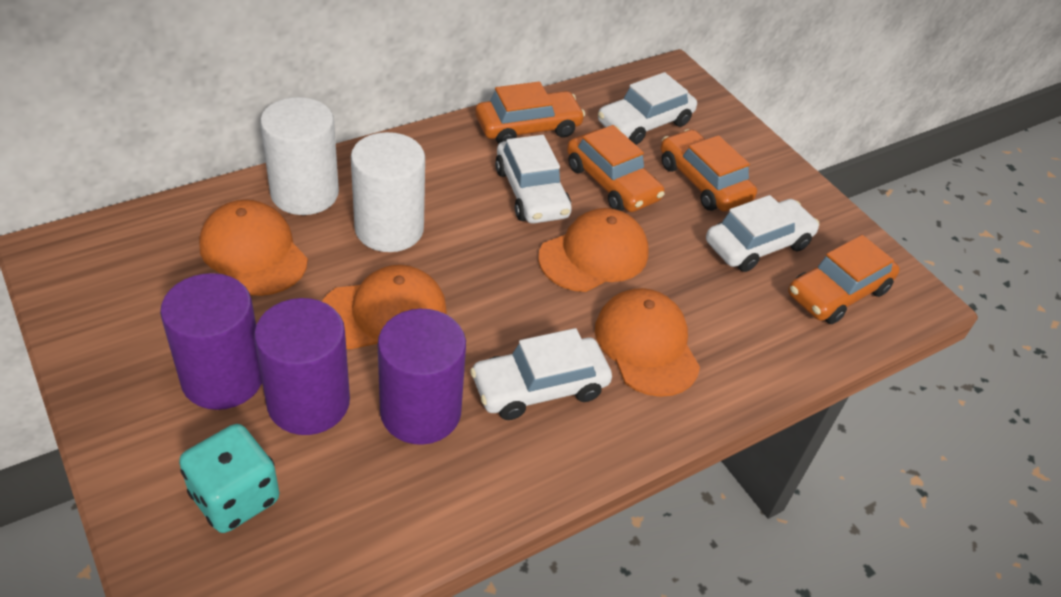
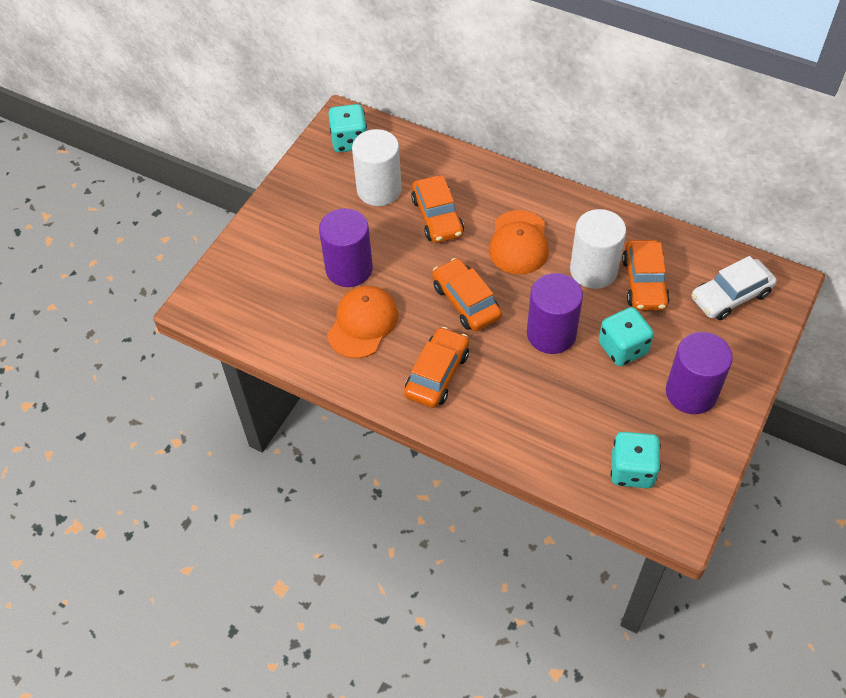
orange cap: 4 -> 2
turquoise dice: 1 -> 3
white car: 4 -> 1

